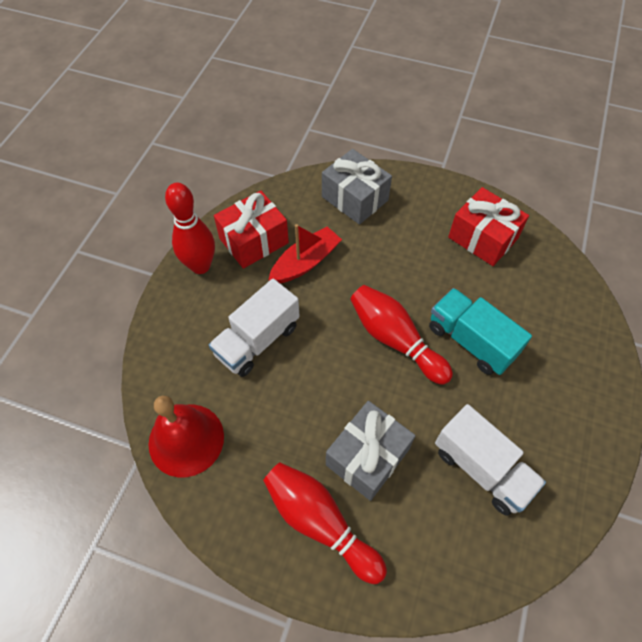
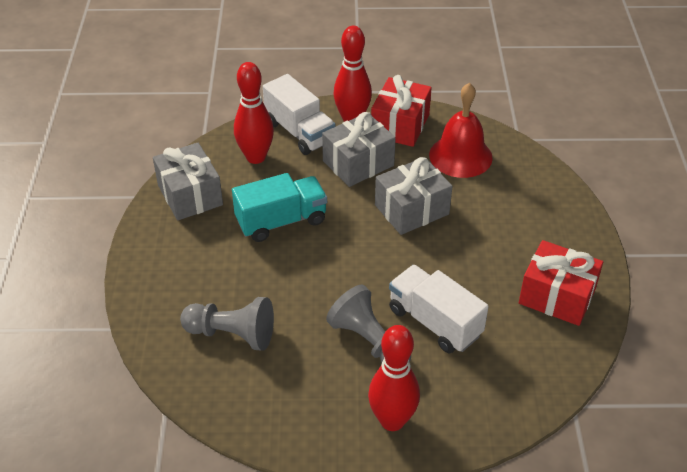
grey gift: 2 -> 3
grey pawn: 0 -> 2
red boat: 1 -> 0

